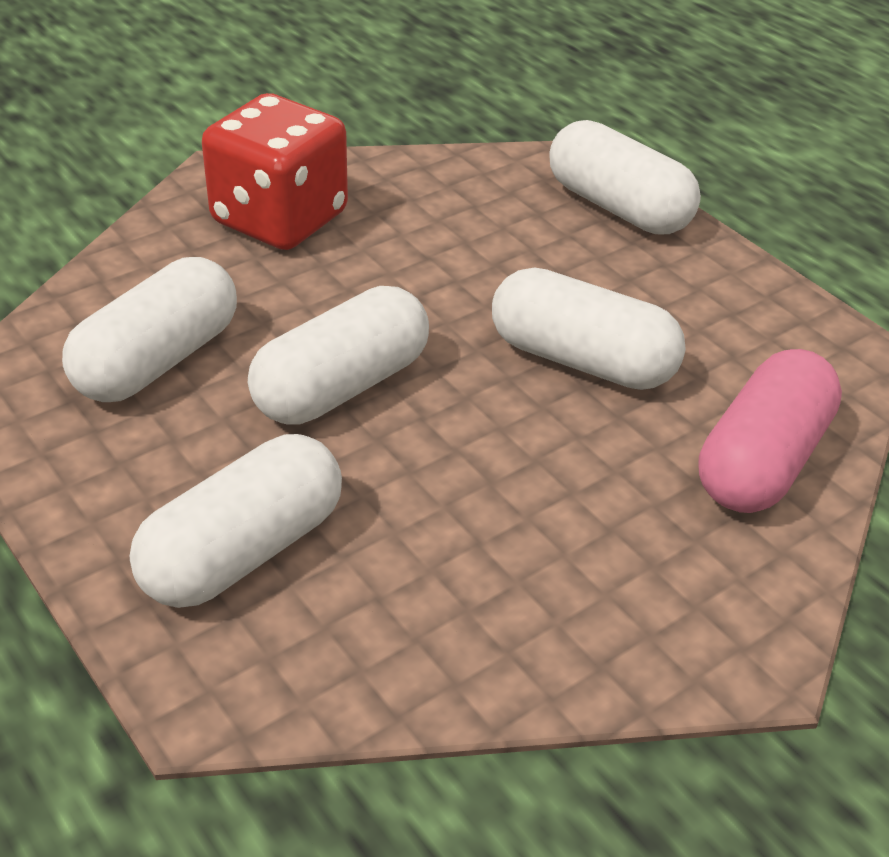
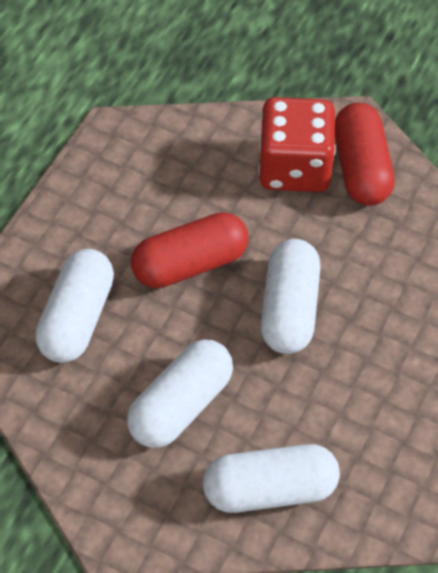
pink capsule: 1 -> 0
red capsule: 0 -> 2
white capsule: 5 -> 4

